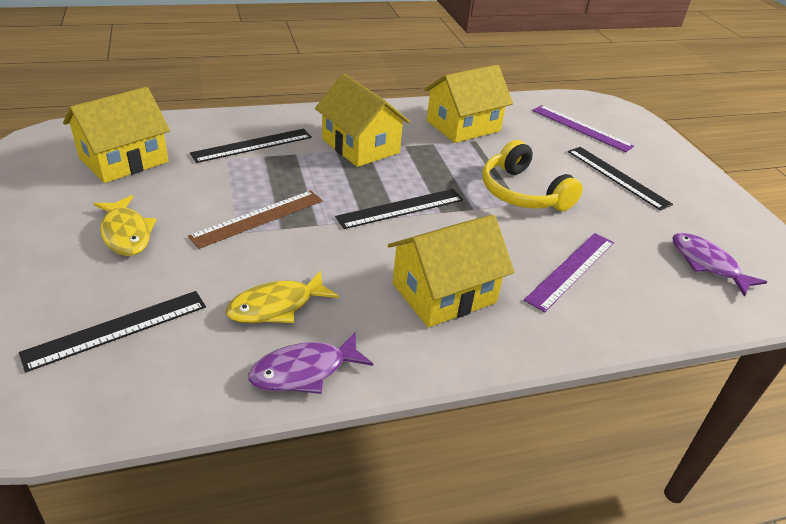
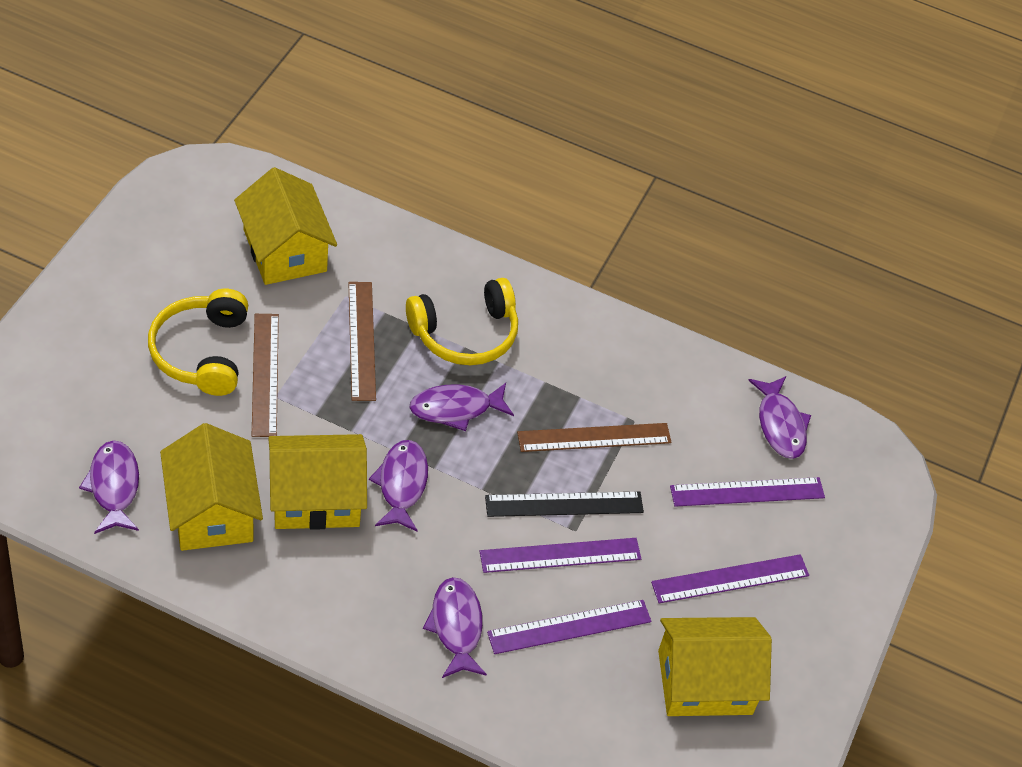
black ruler: 4 -> 1
brown ruler: 1 -> 3
purple fish: 2 -> 5
purple ruler: 2 -> 4
yellow fish: 2 -> 0
yellow headphones: 1 -> 2

